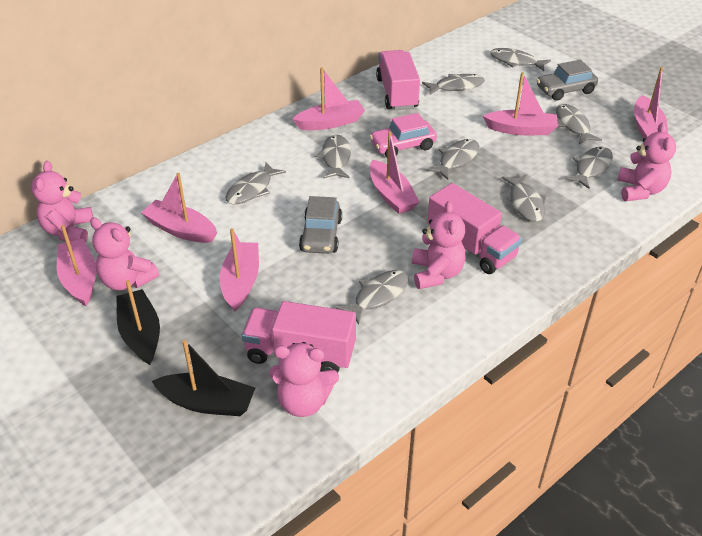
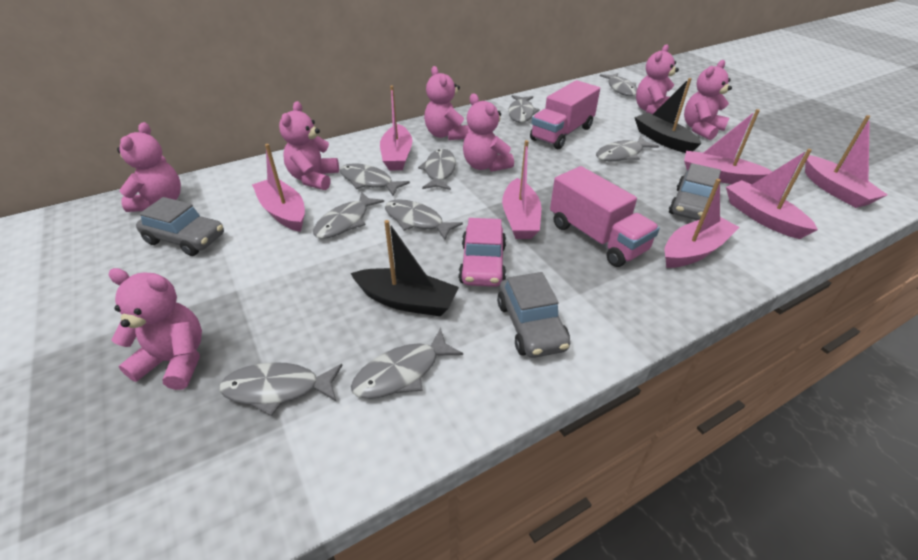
grey car: 2 -> 3
pink teddy bear: 5 -> 7
pink truck: 3 -> 2

